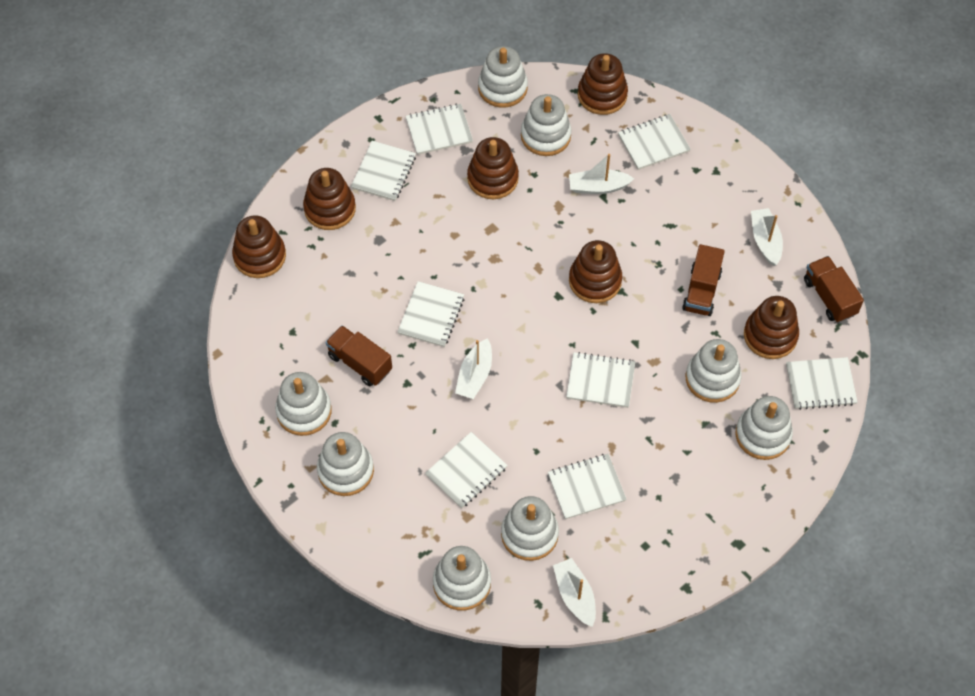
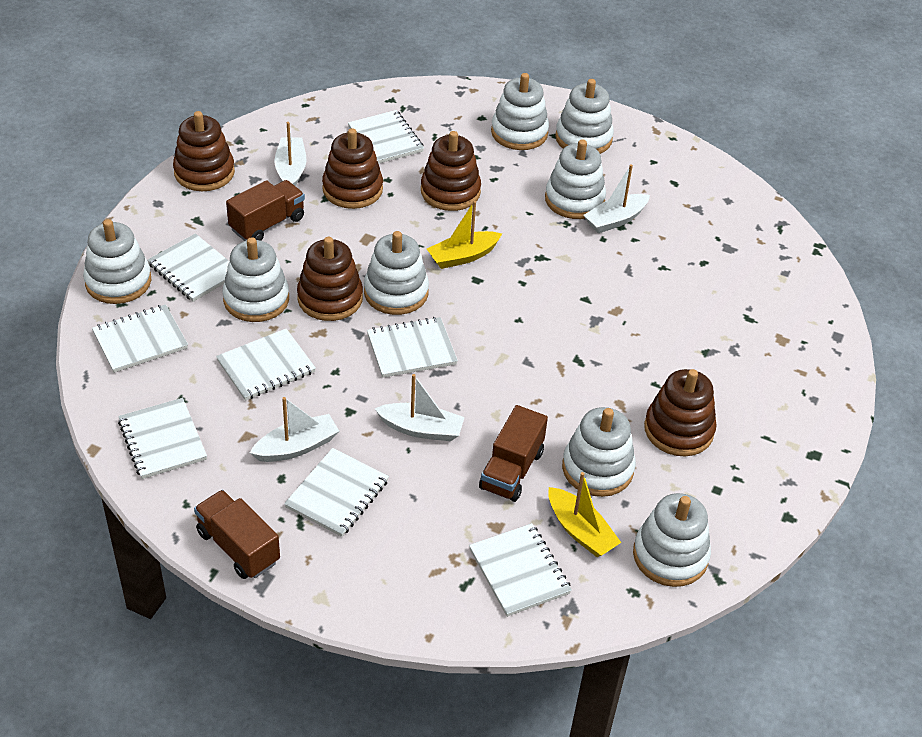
brown stacking toy: 6 -> 5
yellow boat: 0 -> 2

